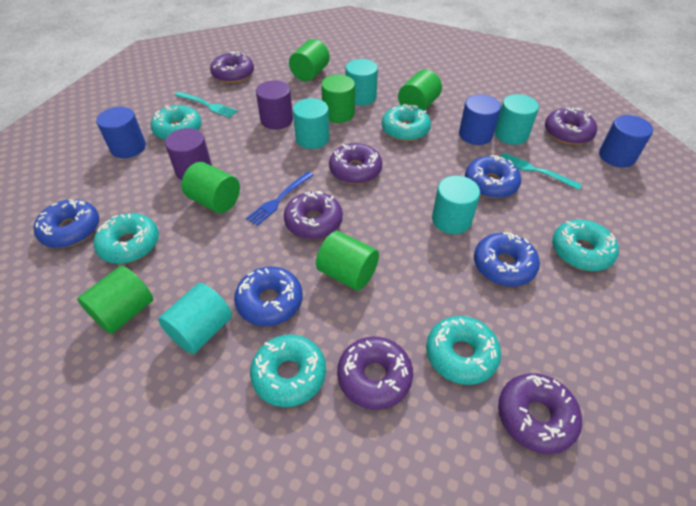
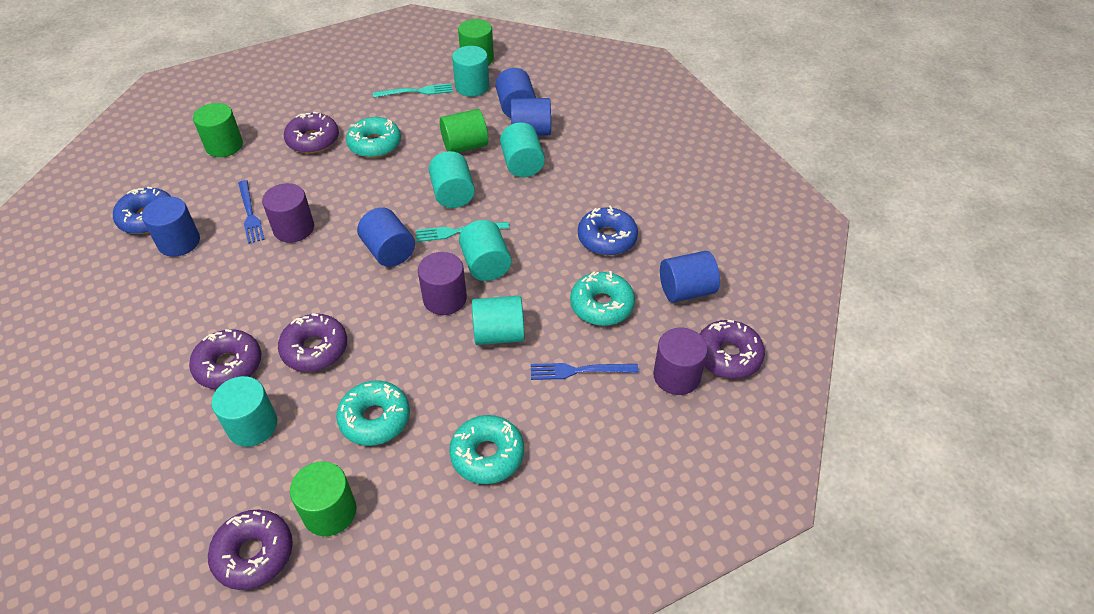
blue cylinder: 3 -> 5
blue donut: 4 -> 2
blue fork: 1 -> 2
green cylinder: 6 -> 4
purple cylinder: 2 -> 3
purple donut: 6 -> 5
turquoise cylinder: 5 -> 6
turquoise donut: 6 -> 4

